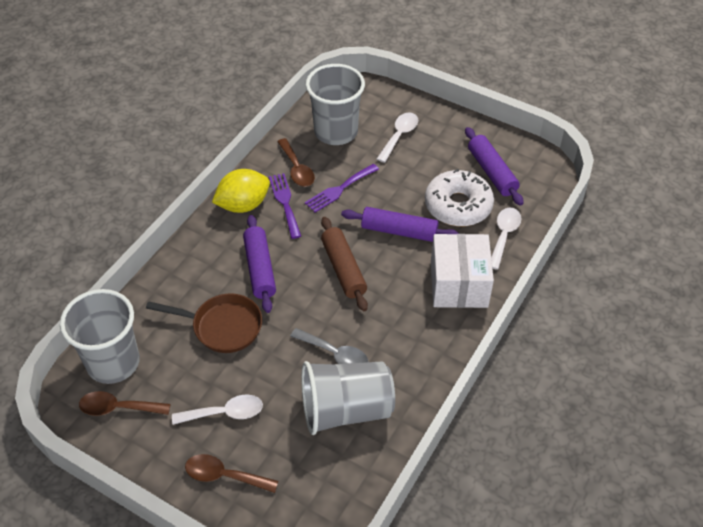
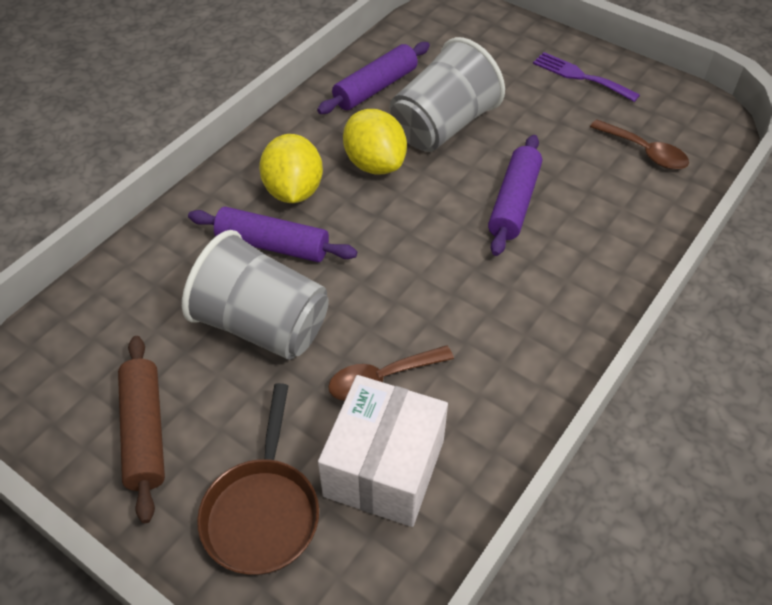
brown spoon: 3 -> 2
grey cup: 3 -> 2
grey spoon: 1 -> 0
purple fork: 2 -> 1
white donut: 1 -> 0
white spoon: 3 -> 0
yellow lemon: 1 -> 2

